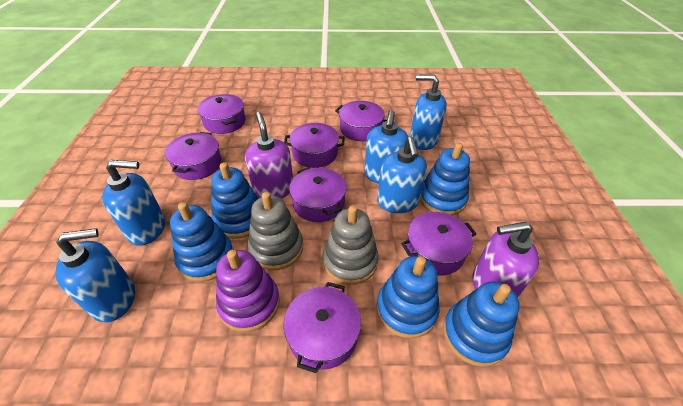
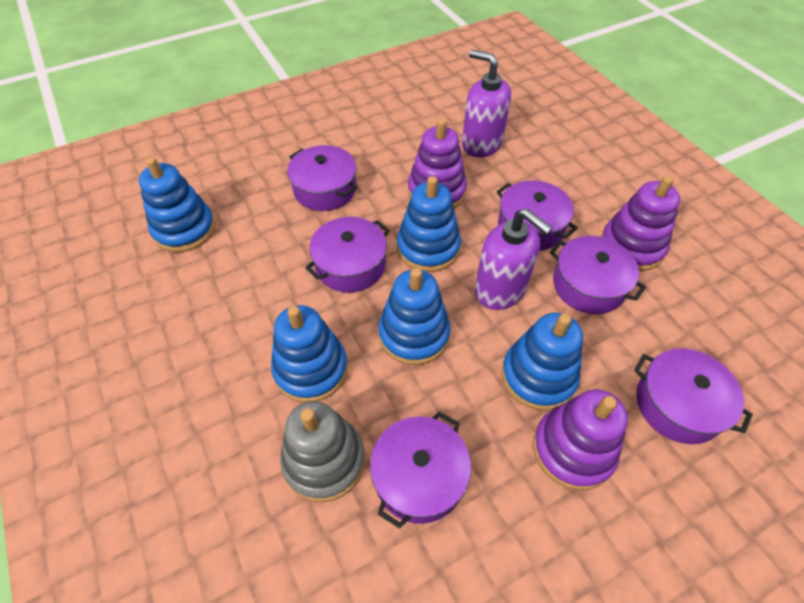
blue soap dispenser: 5 -> 0
grey stacking toy: 2 -> 1
purple pot: 7 -> 6
purple stacking toy: 1 -> 3

